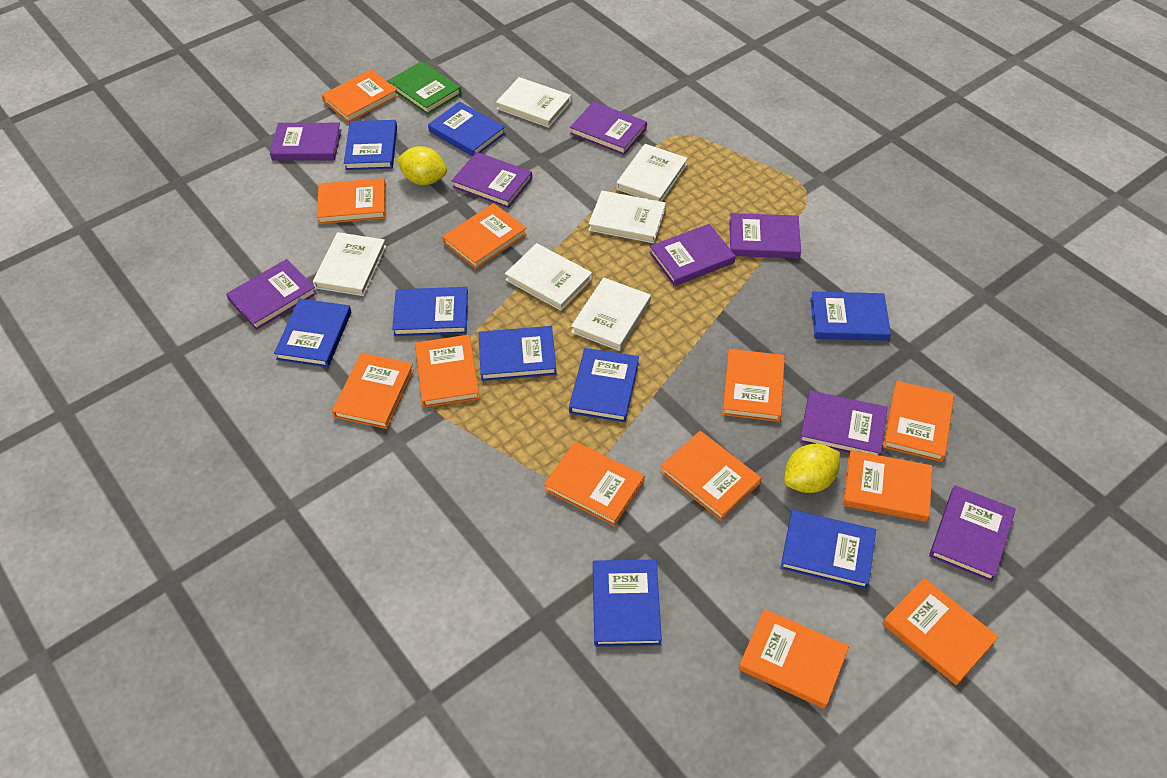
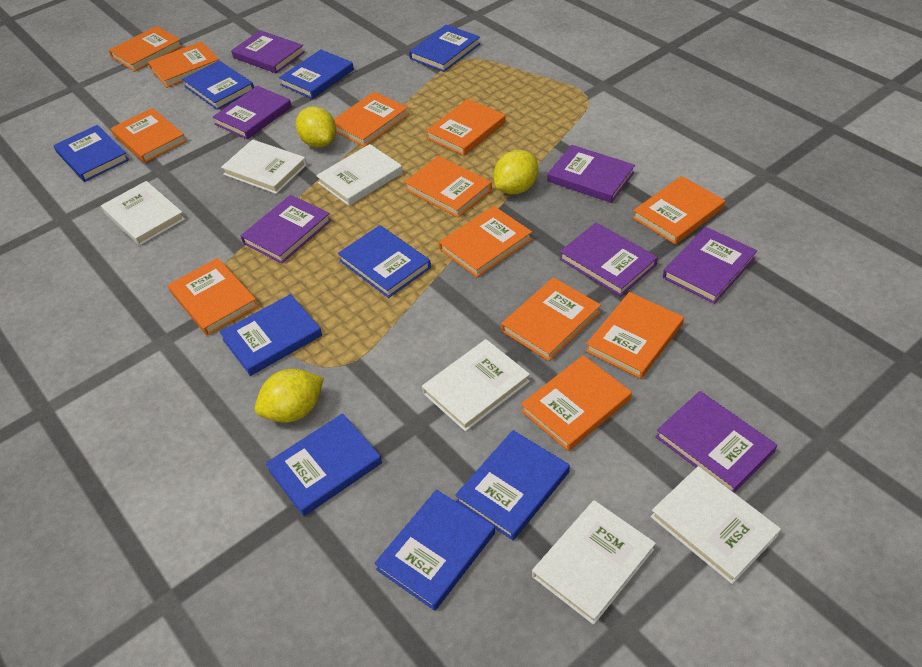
green book: 1 -> 0
purple book: 8 -> 7
yellow lemon: 2 -> 3

